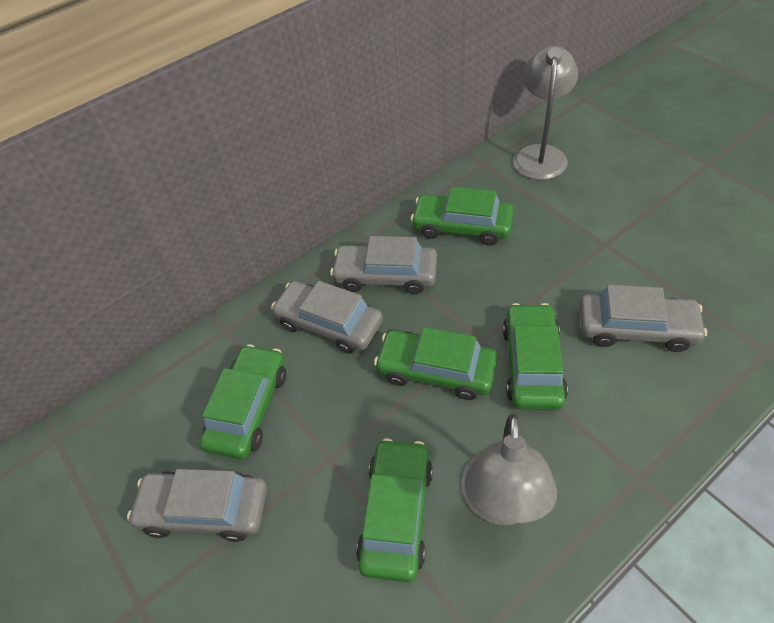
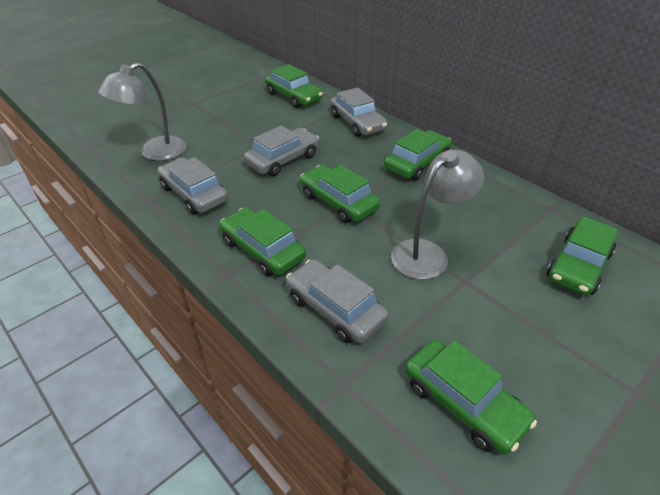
green car: 5 -> 6

